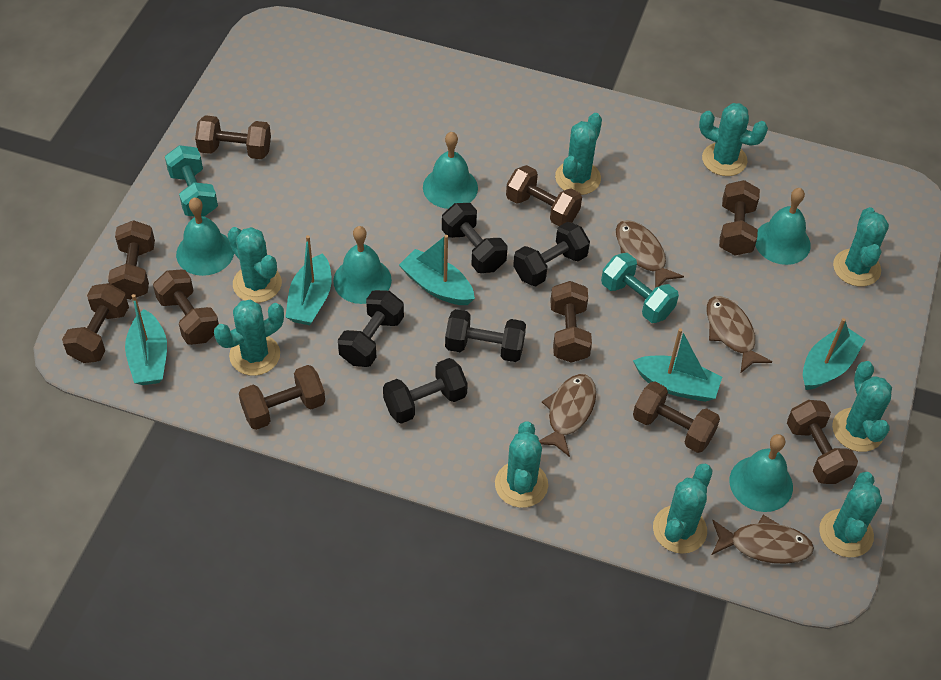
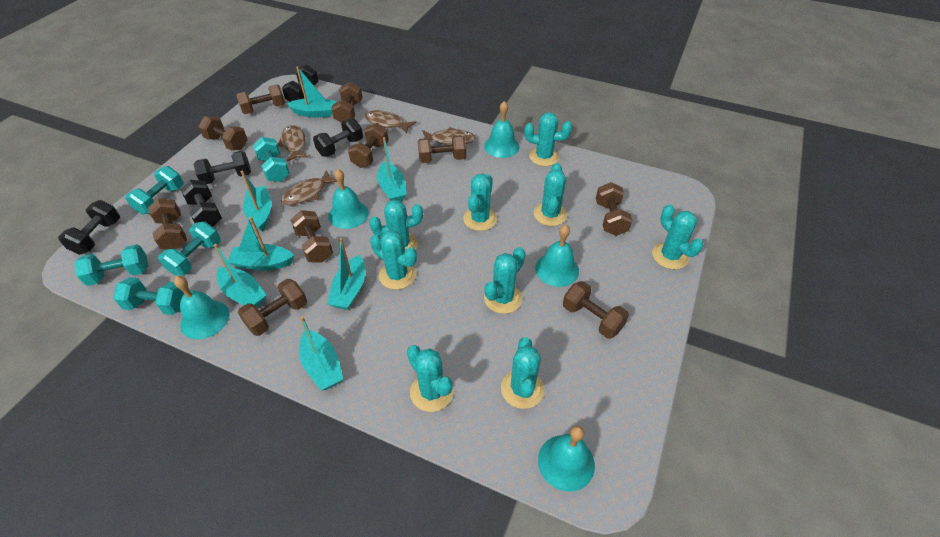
turquoise boat: 5 -> 7
turquoise dumbbell: 2 -> 5

